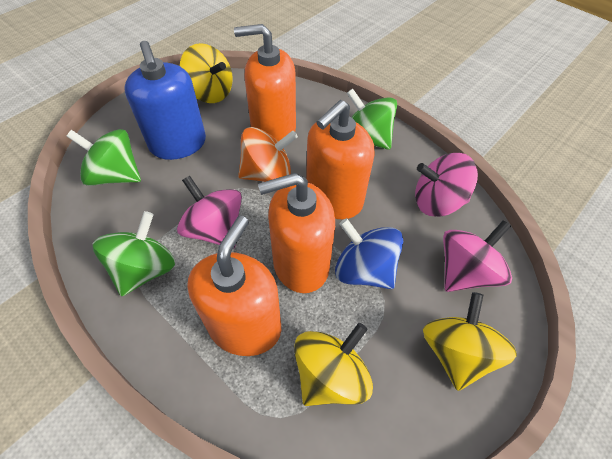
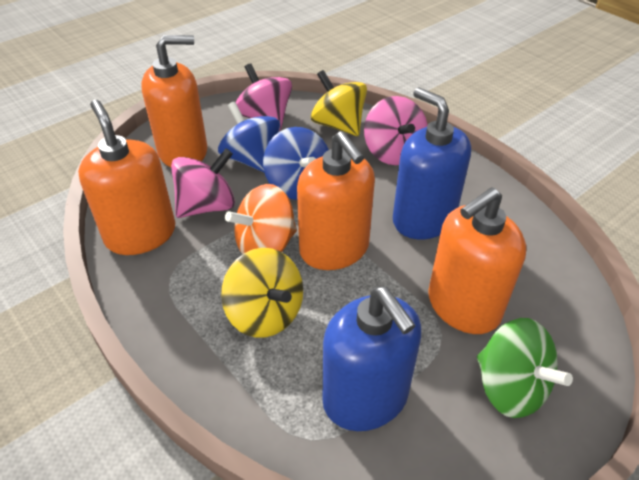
blue soap dispenser: 1 -> 2
blue spinning top: 1 -> 2
green spinning top: 3 -> 1
yellow spinning top: 3 -> 2

